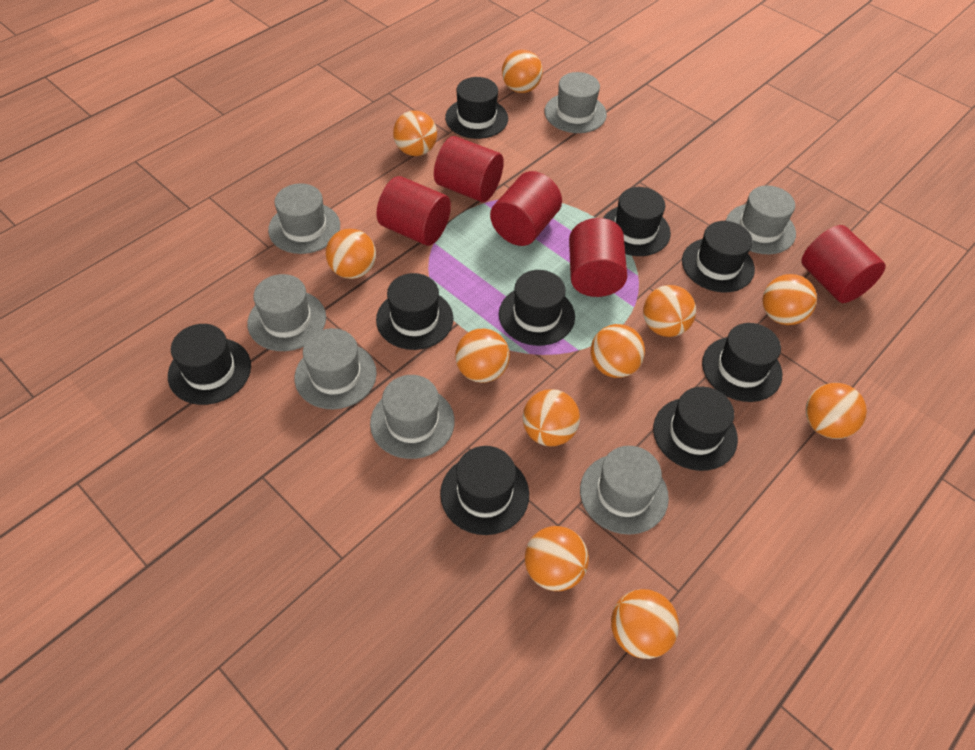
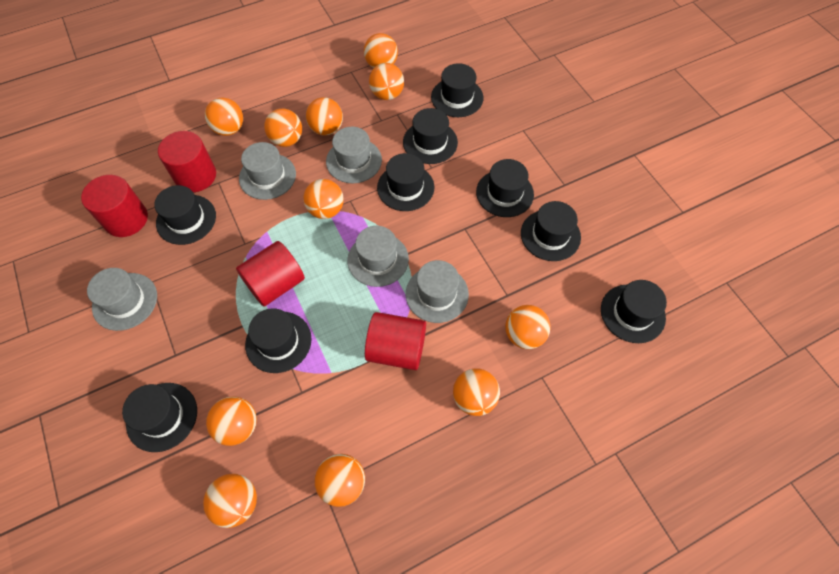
grey hat: 7 -> 5
red cylinder: 5 -> 4

